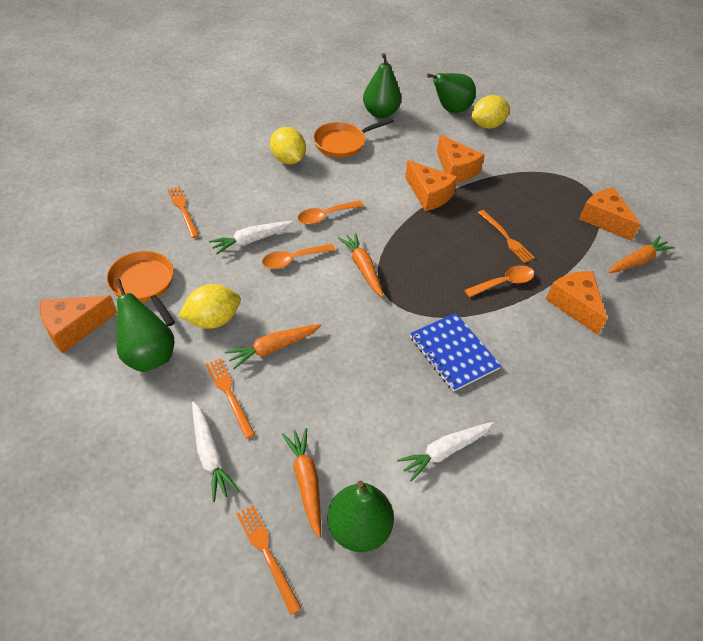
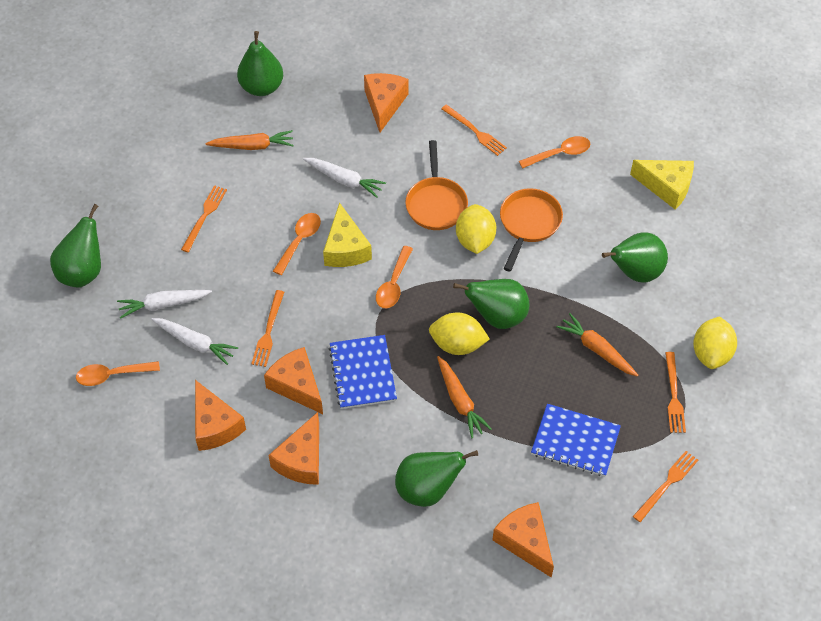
blue notebook: 1 -> 2
green pear: 4 -> 5
orange carrot: 4 -> 3
orange fork: 4 -> 5
orange spoon: 3 -> 4
yellow cheese: 0 -> 2

